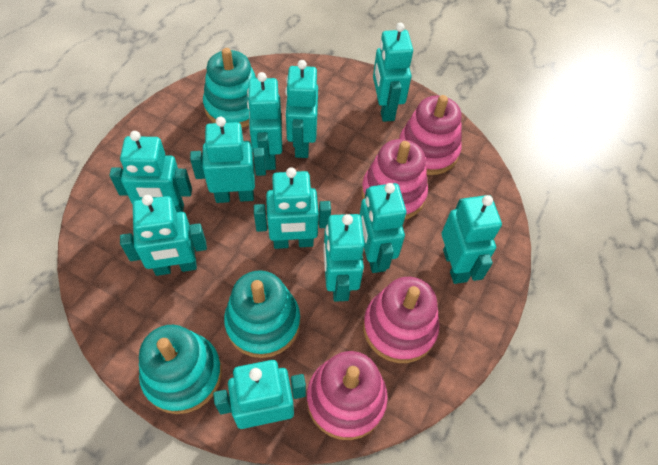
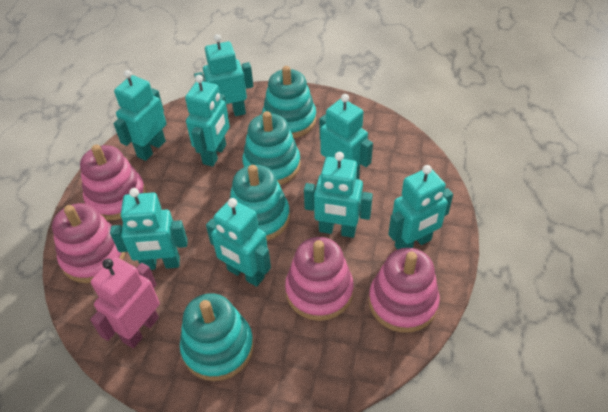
pink robot: 0 -> 1
turquoise robot: 11 -> 8
turquoise stacking toy: 3 -> 4

